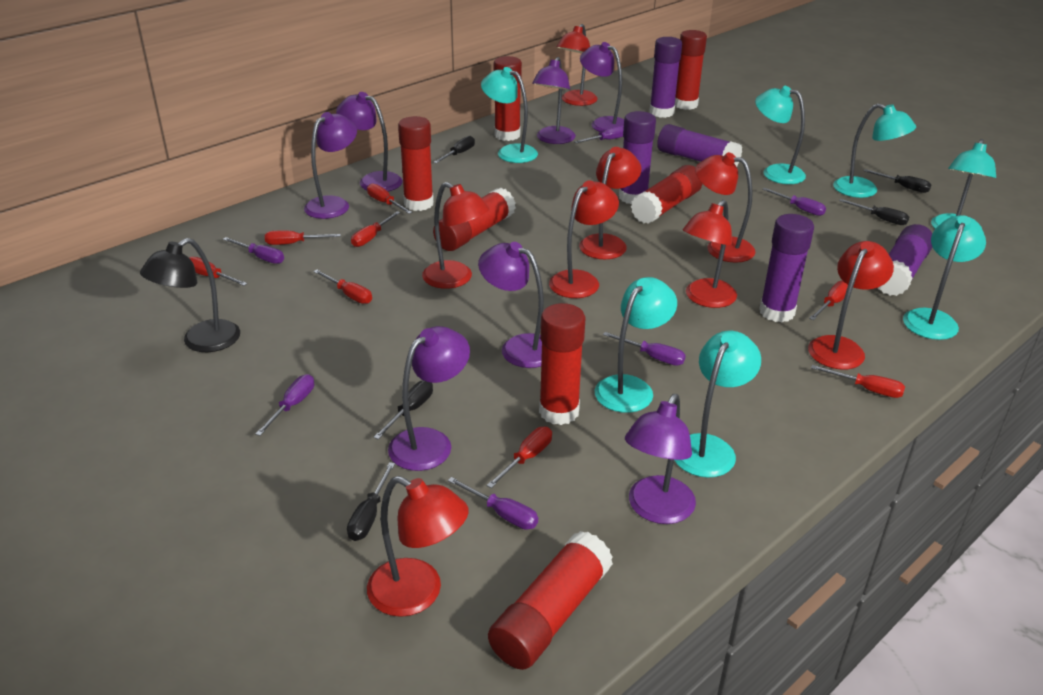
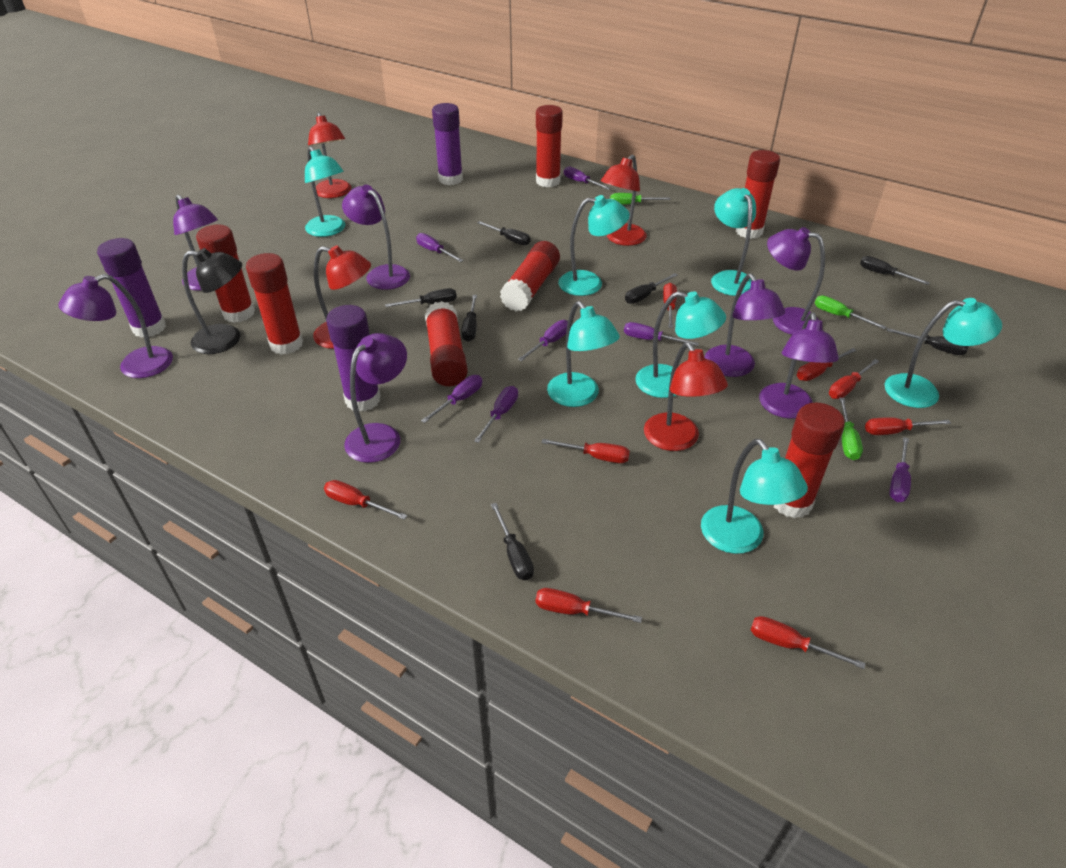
black screwdriver: 5 -> 7
green screwdriver: 0 -> 3
purple glue stick: 5 -> 3
purple screwdriver: 6 -> 7
red lamp: 8 -> 4

